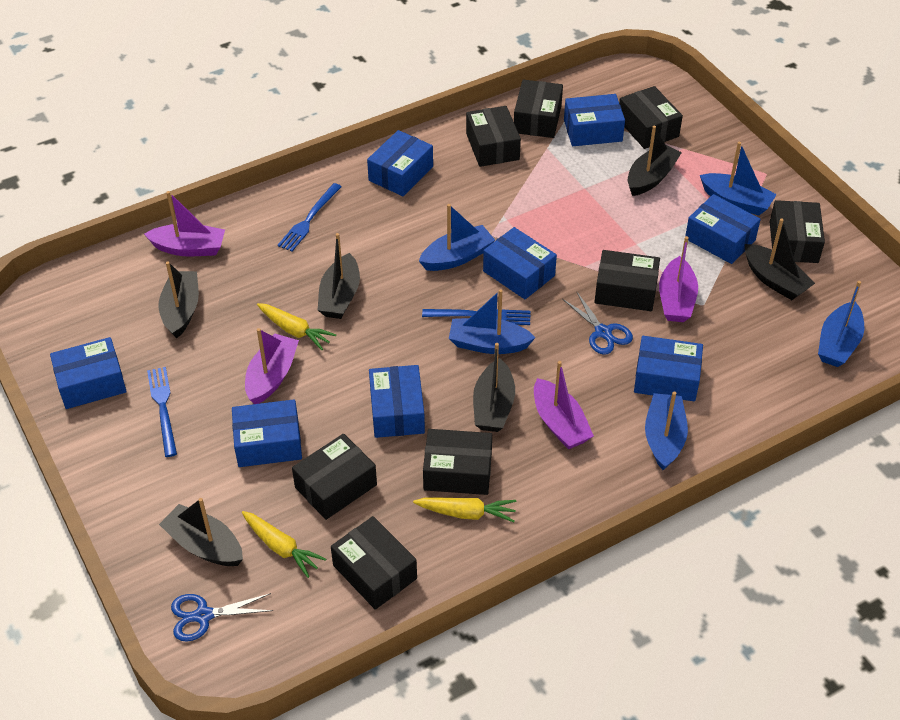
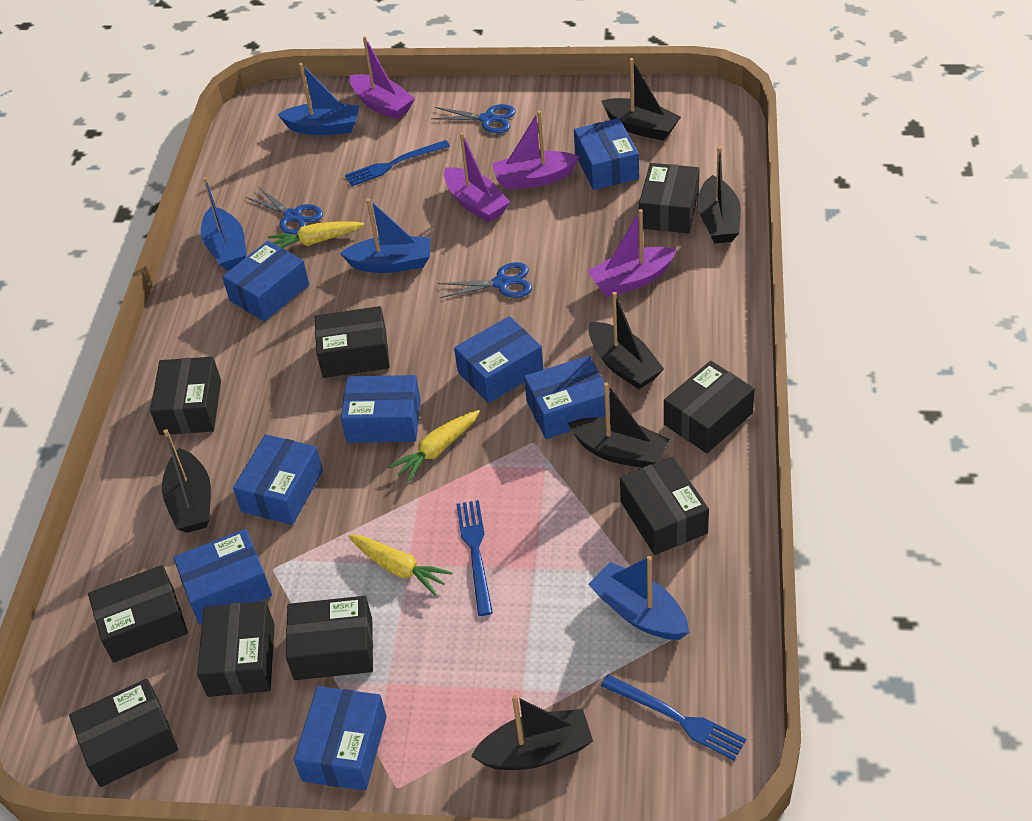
black box: 8 -> 9
blue boat: 5 -> 4
blue scissors: 2 -> 3

